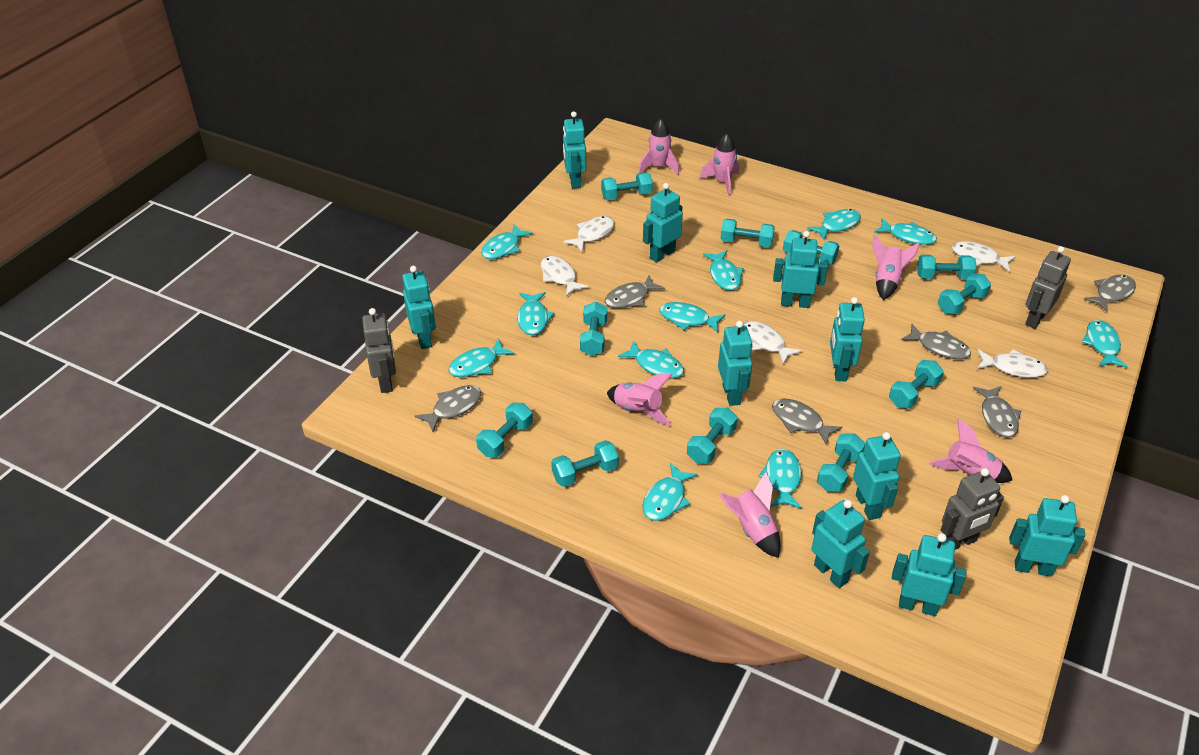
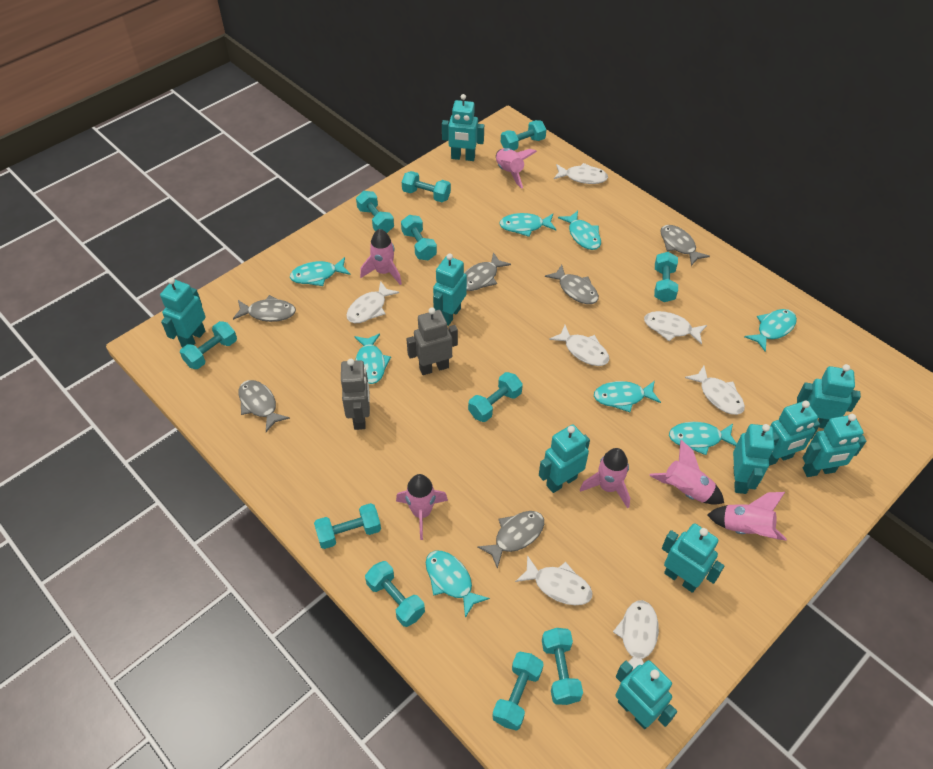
grey robot: 3 -> 2
turquoise fish: 11 -> 8
white fish: 5 -> 7

